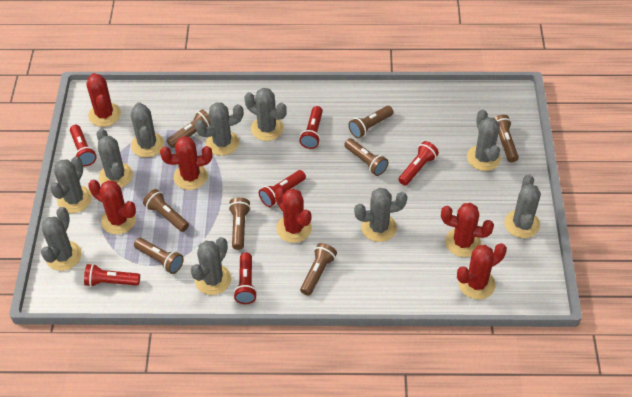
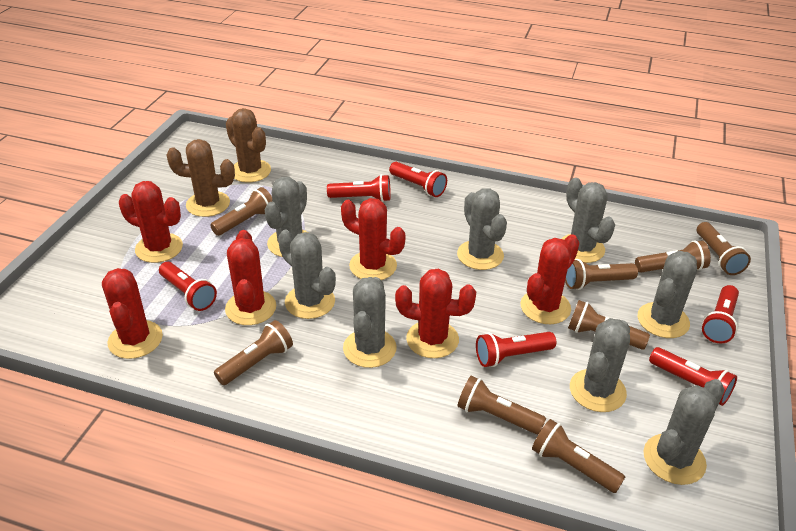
brown cactus: 0 -> 2
grey cactus: 10 -> 8

